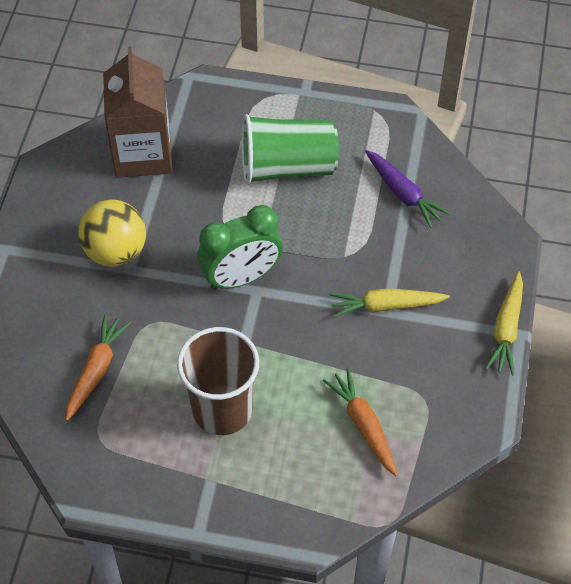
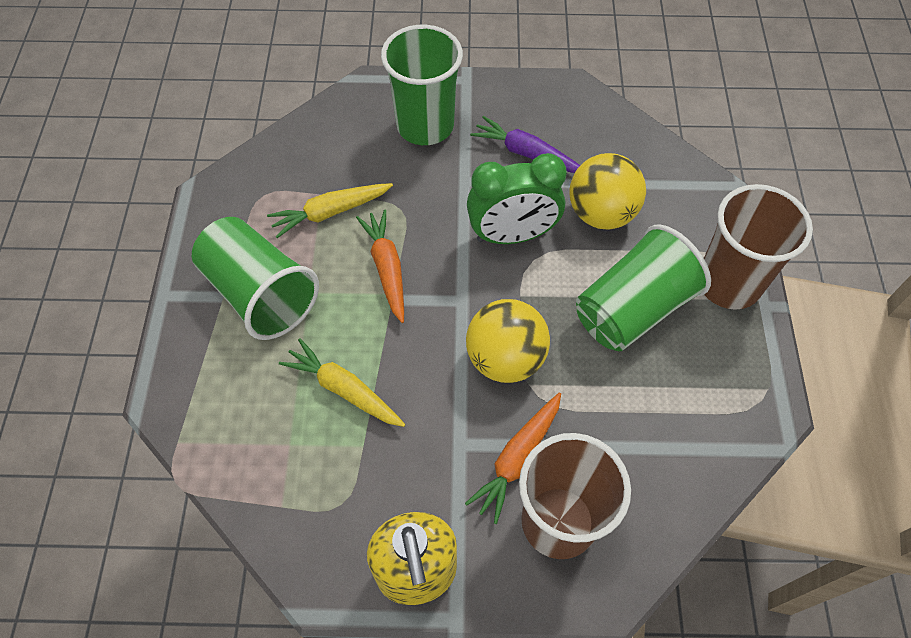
brown carton: 1 -> 0
brown cup: 1 -> 2
green cup: 1 -> 3
yellow ball: 1 -> 2
yellow soap dispenser: 0 -> 1

